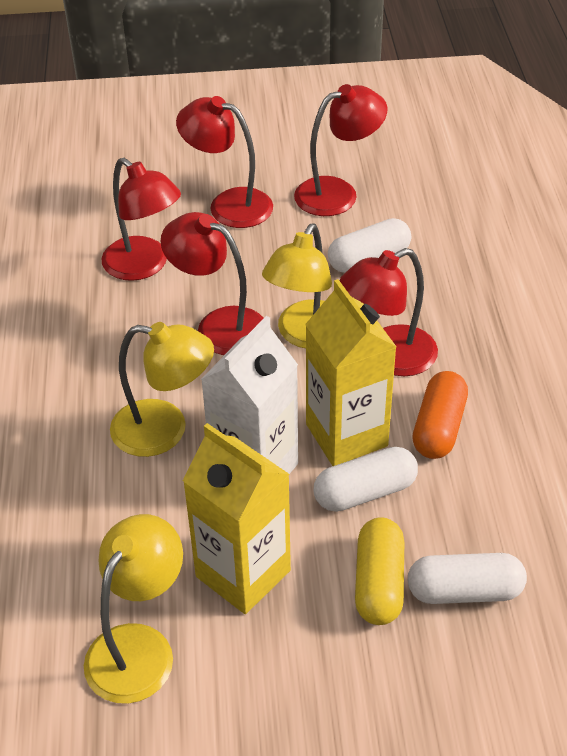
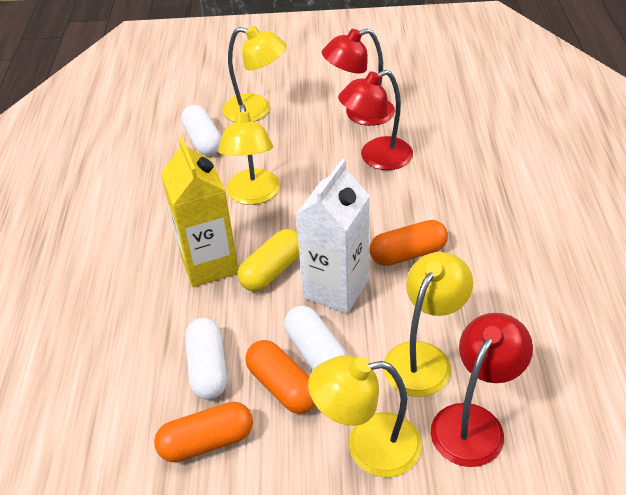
orange capsule: 1 -> 3
red lamp: 5 -> 3
yellow carton: 2 -> 1
yellow lamp: 3 -> 4

